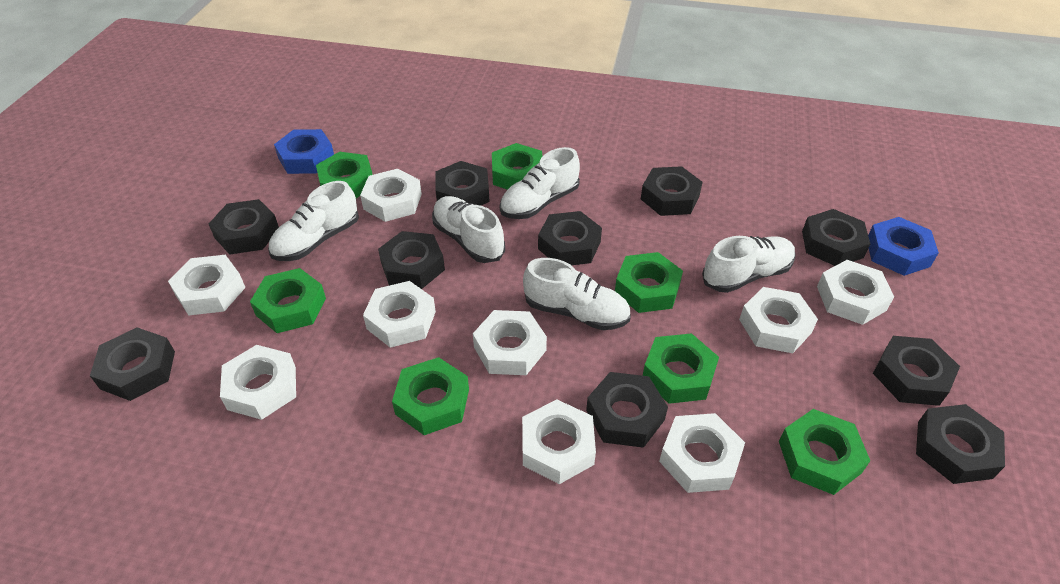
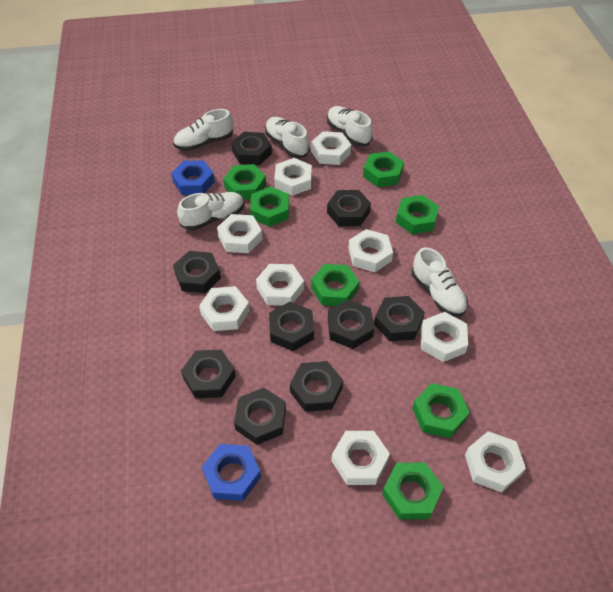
black nut: 10 -> 9

